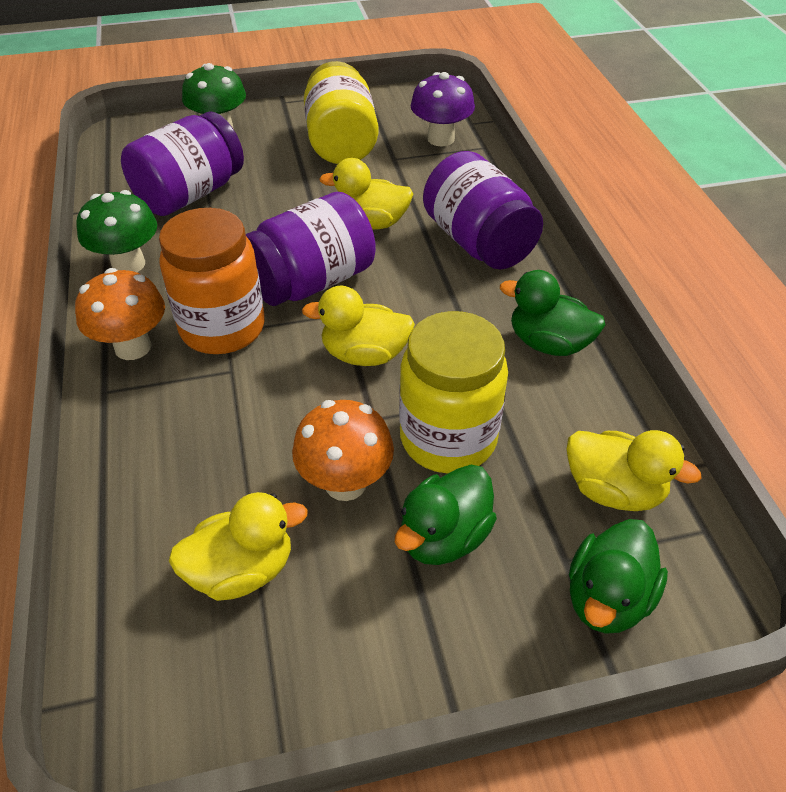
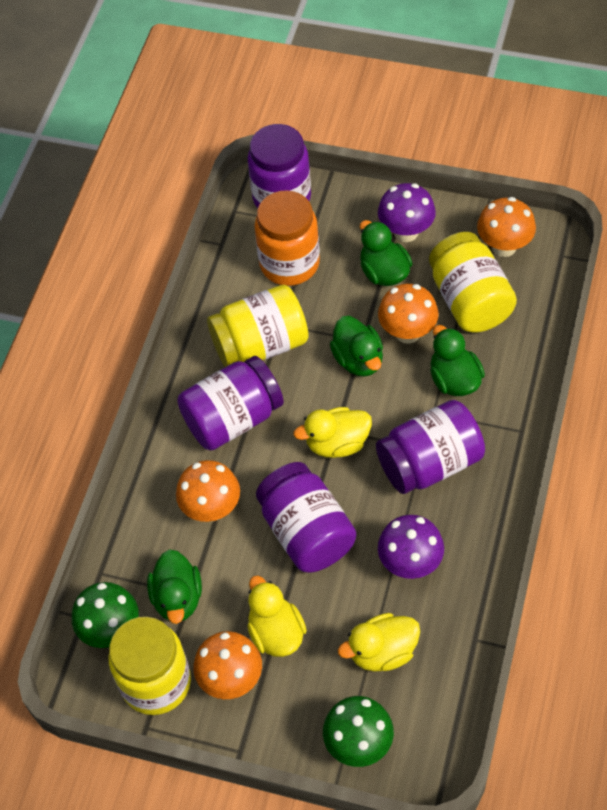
green duck: 3 -> 4
orange mushroom: 2 -> 4
purple jar: 3 -> 4
purple mushroom: 1 -> 2
yellow duck: 4 -> 3
yellow jar: 2 -> 3

